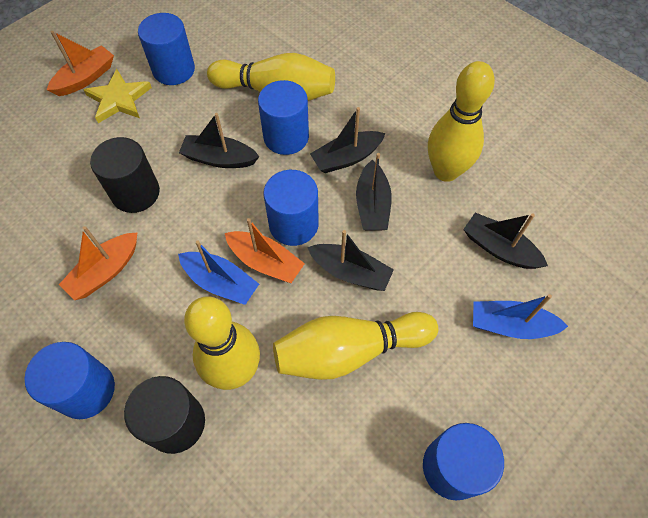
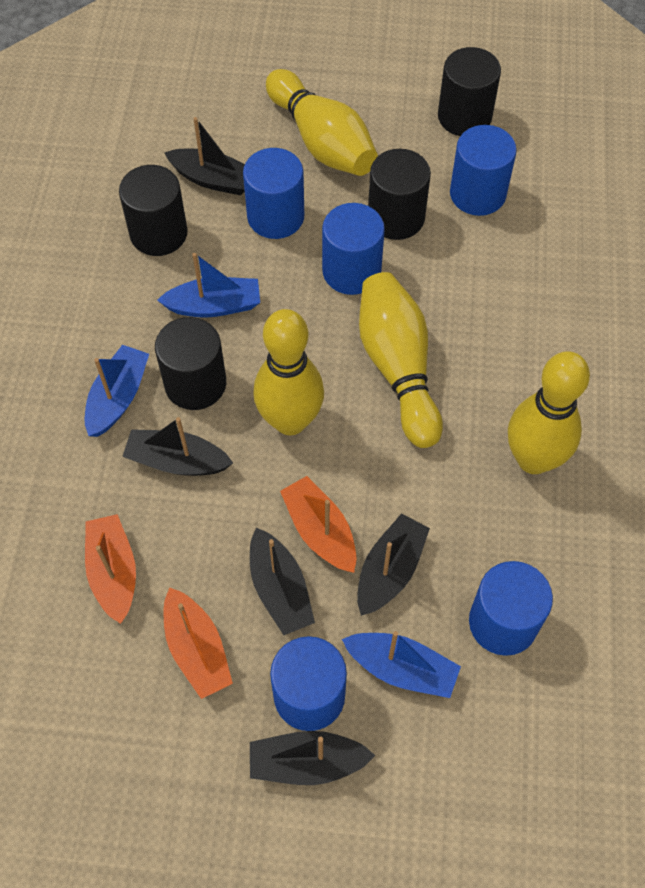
black cylinder: 2 -> 4
blue boat: 2 -> 3
yellow star: 1 -> 0

